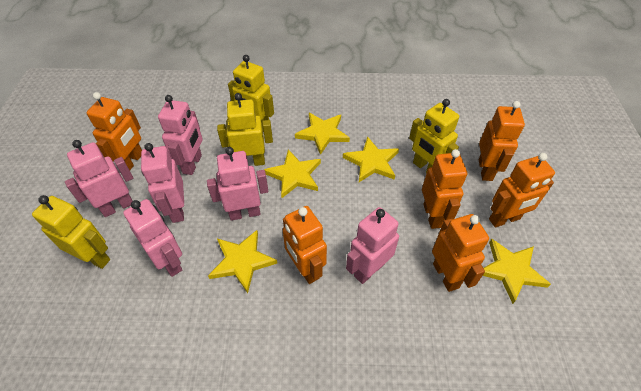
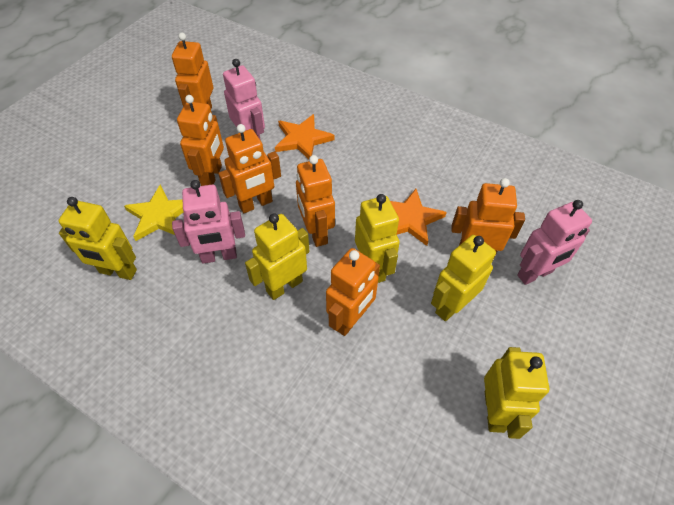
orange star: 0 -> 2
pink robot: 6 -> 3
yellow robot: 4 -> 5
yellow star: 5 -> 1

